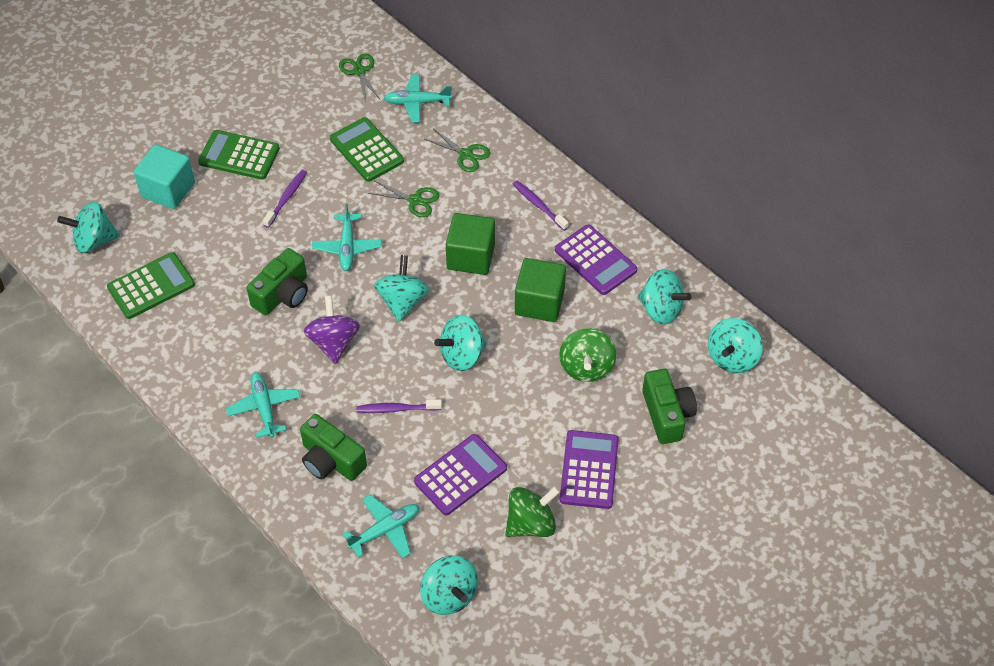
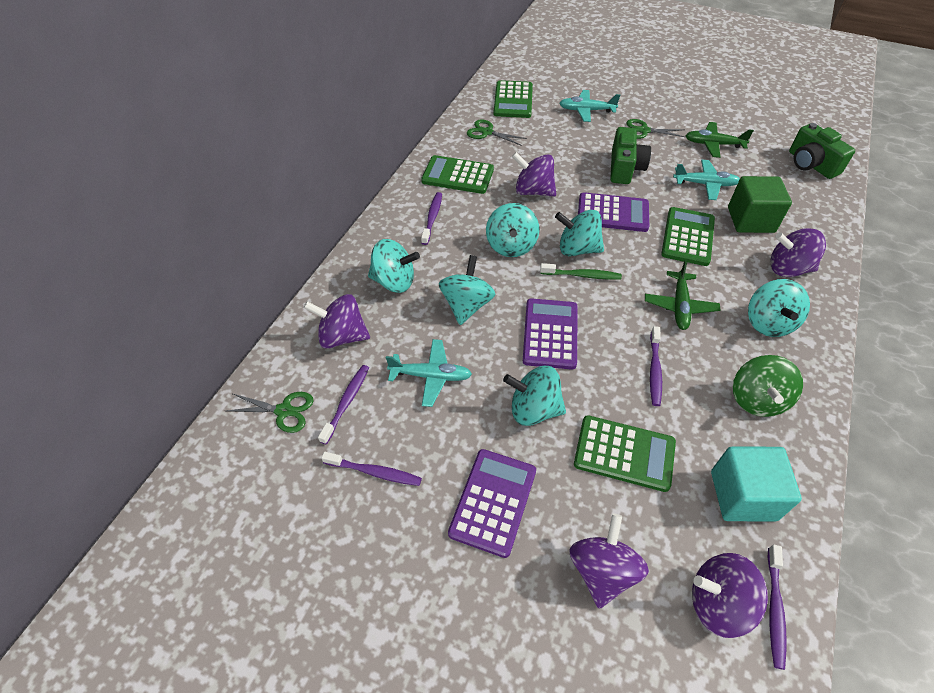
green calculator: 3 -> 4
green camera: 3 -> 2
green cube: 2 -> 1
green plane: 0 -> 2
green spinning top: 2 -> 1
green toothbrush: 0 -> 1
purple spinning top: 1 -> 5
purple toothbrush: 3 -> 5
turquoise plane: 4 -> 3

